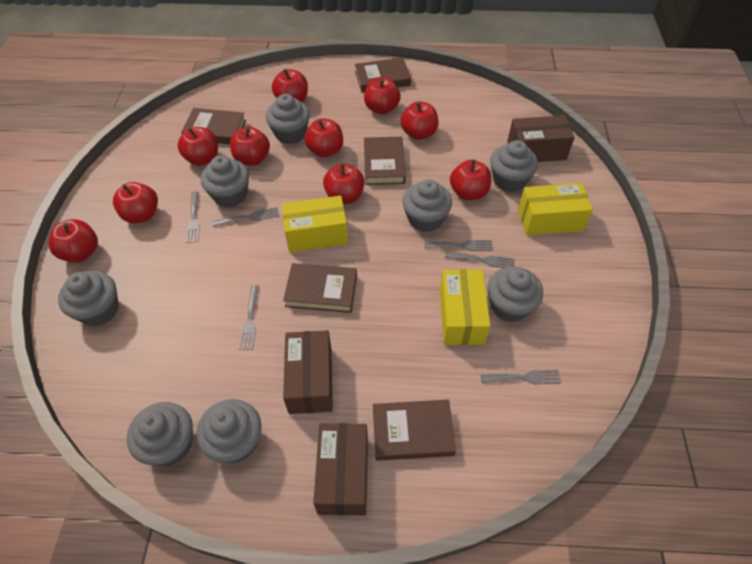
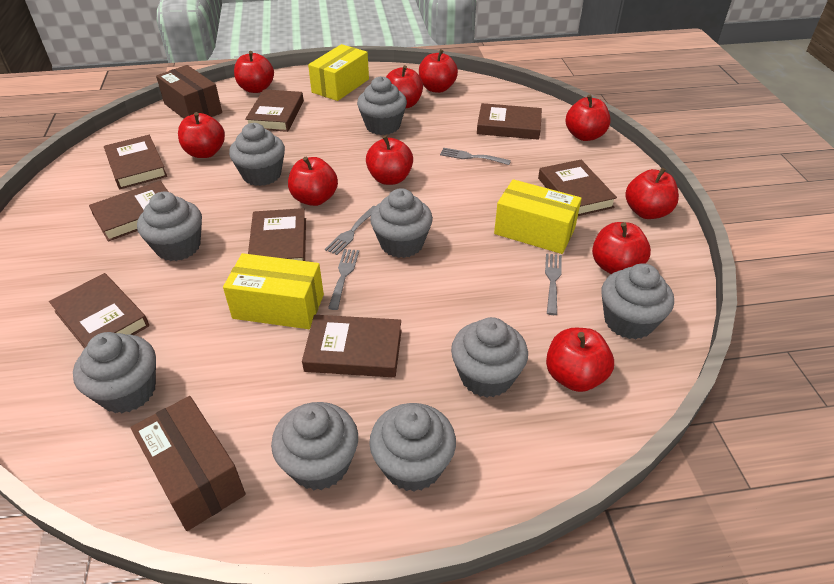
brown book: 5 -> 8
brown box: 3 -> 2
grey cupcake: 8 -> 9
grey fork: 6 -> 4

